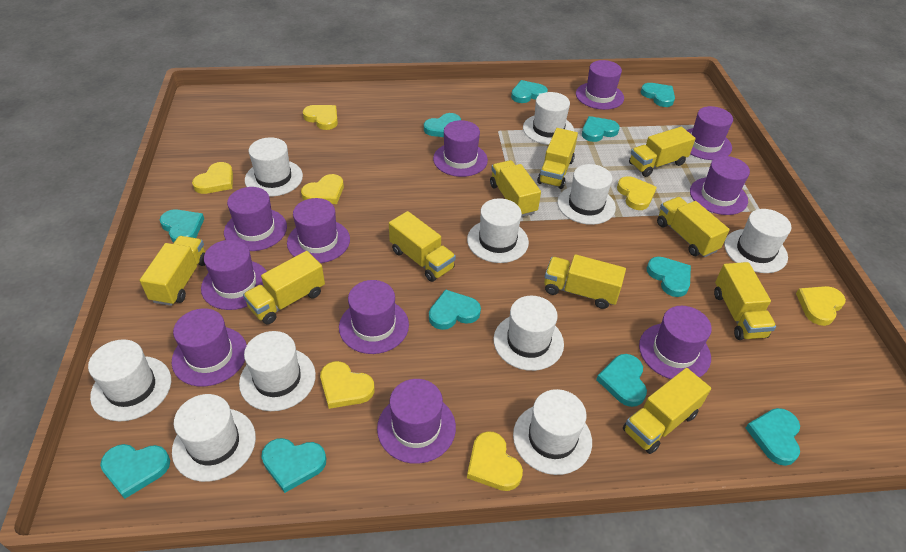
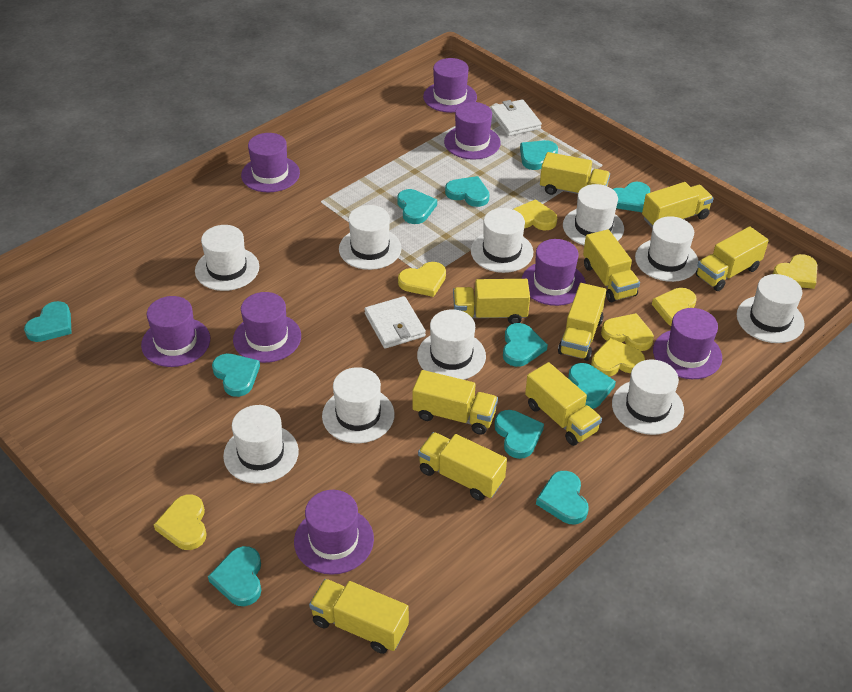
purple hat: 11 -> 8
white wallet: 0 -> 2

